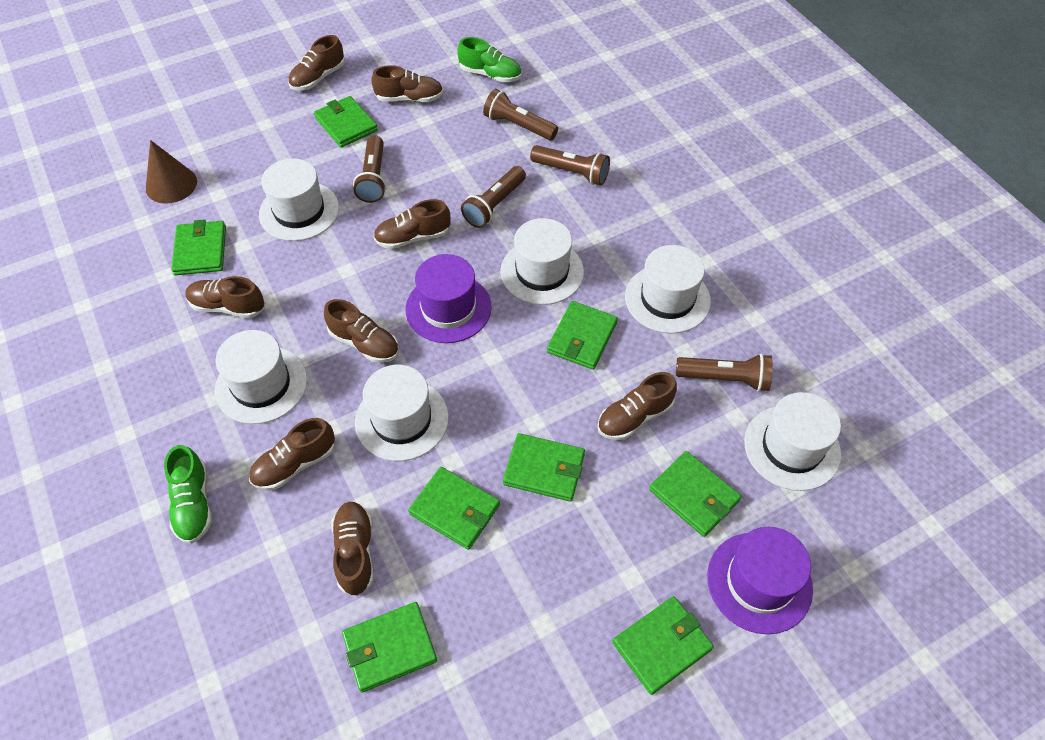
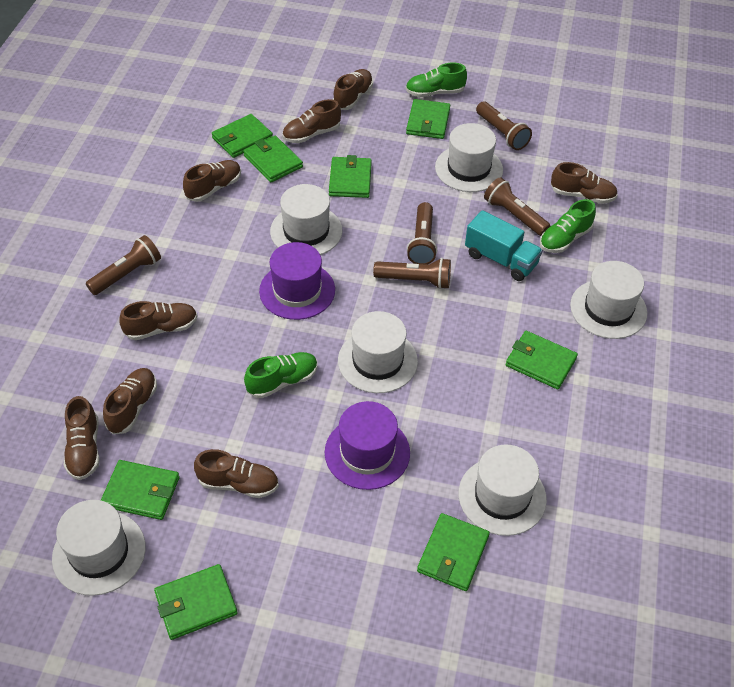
brown cone: 1 -> 0
green shoe: 2 -> 3
turquoise truck: 0 -> 1

